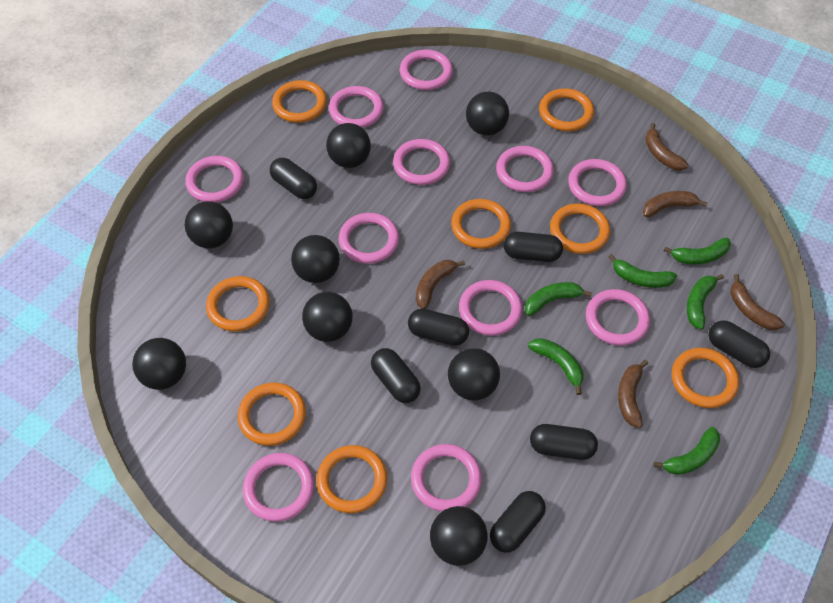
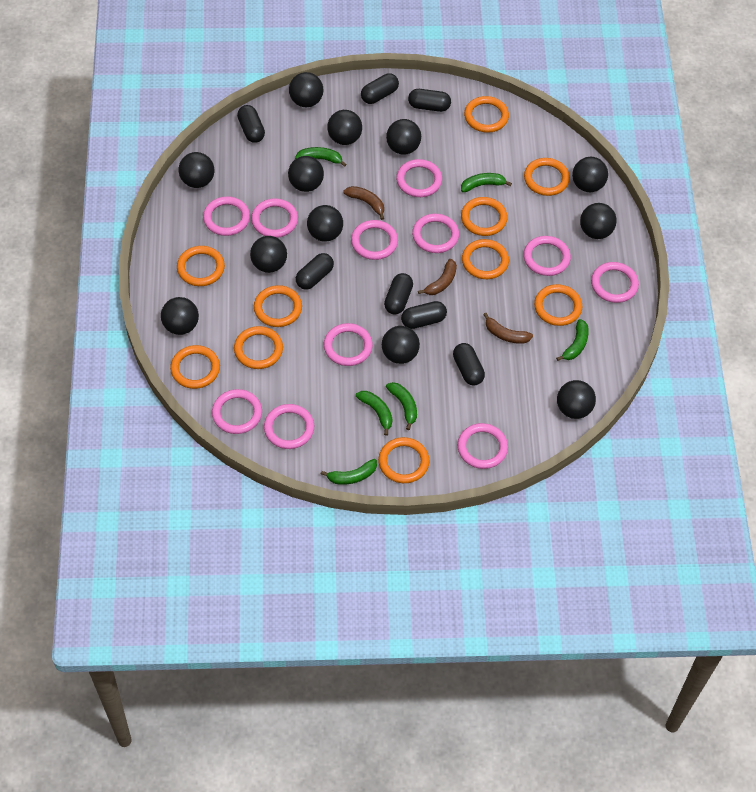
black ball: 8 -> 12
brown banana: 5 -> 3
orange ring: 8 -> 10

